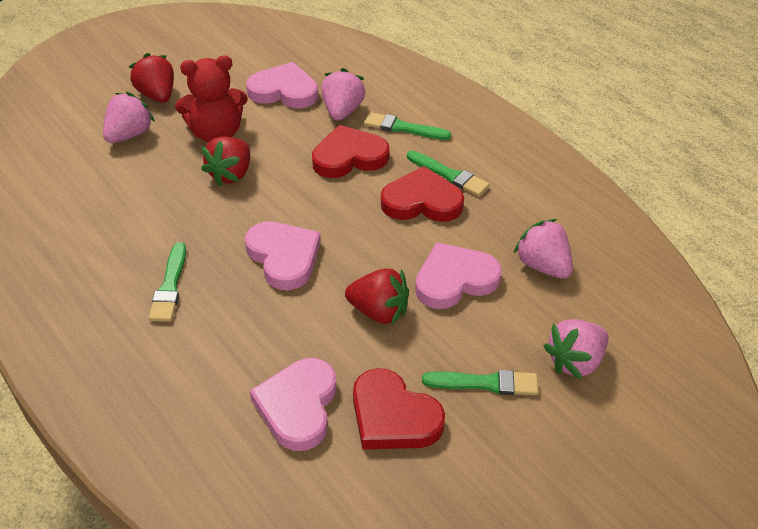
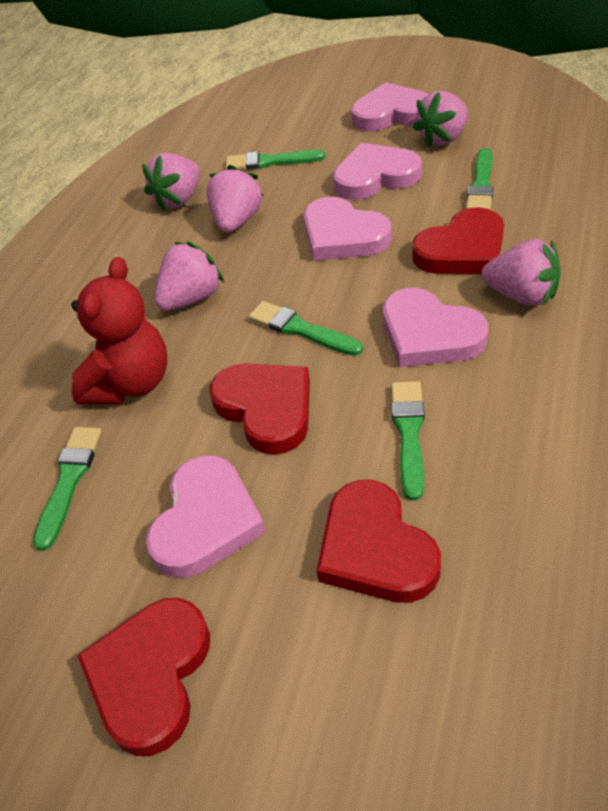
green brush: 4 -> 5
pink heart: 4 -> 5
pink strawberry: 4 -> 5
red heart: 3 -> 4
red strawberry: 3 -> 0

